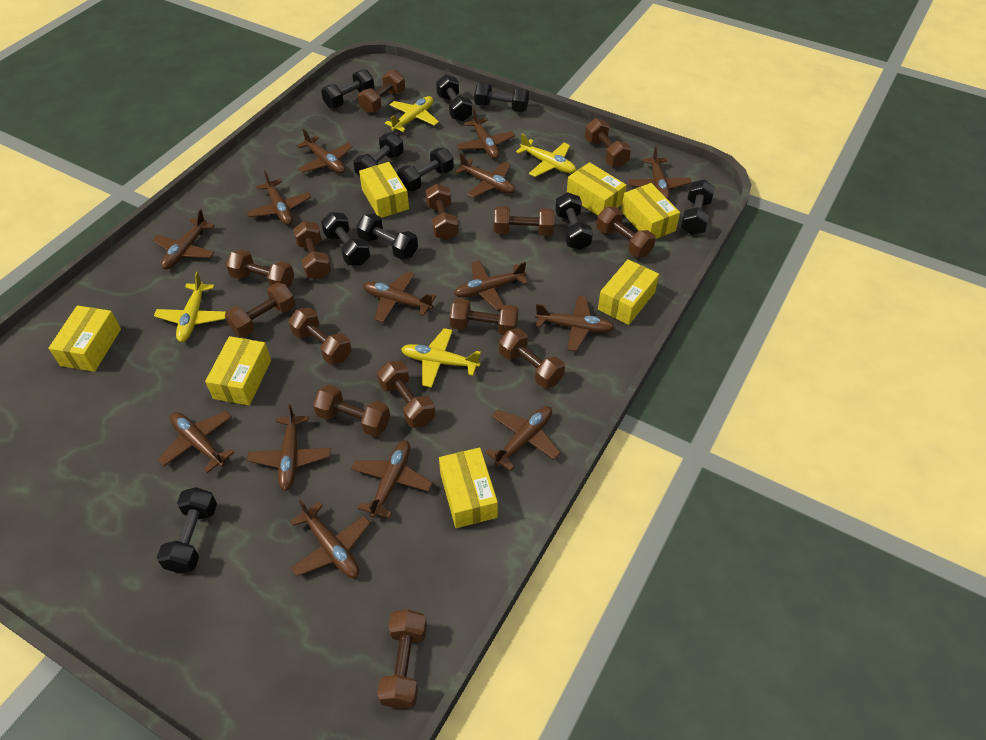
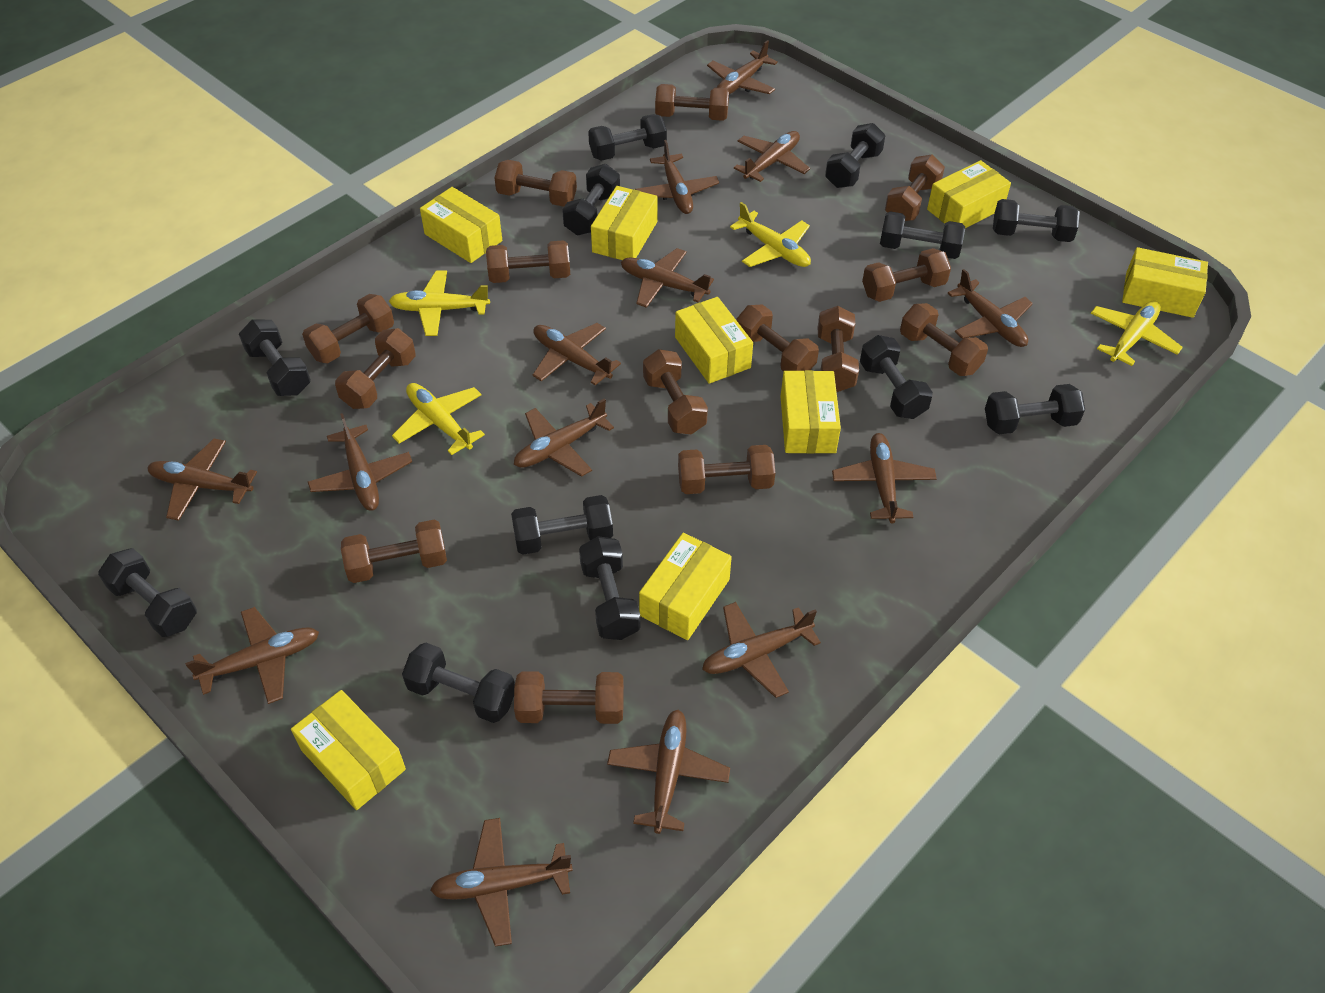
black dumbbell: 10 -> 12
yellow box: 7 -> 8

